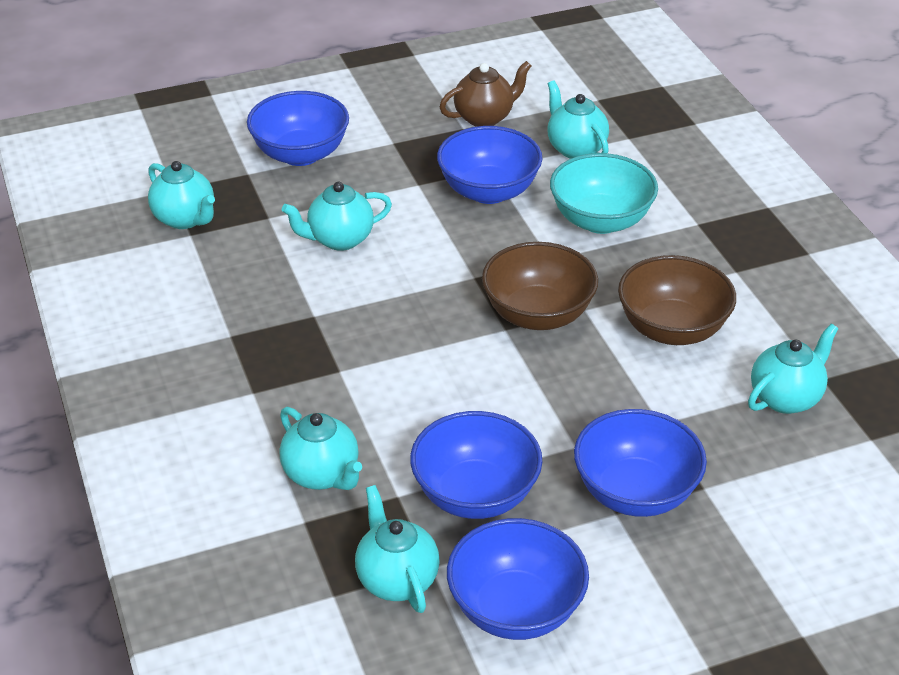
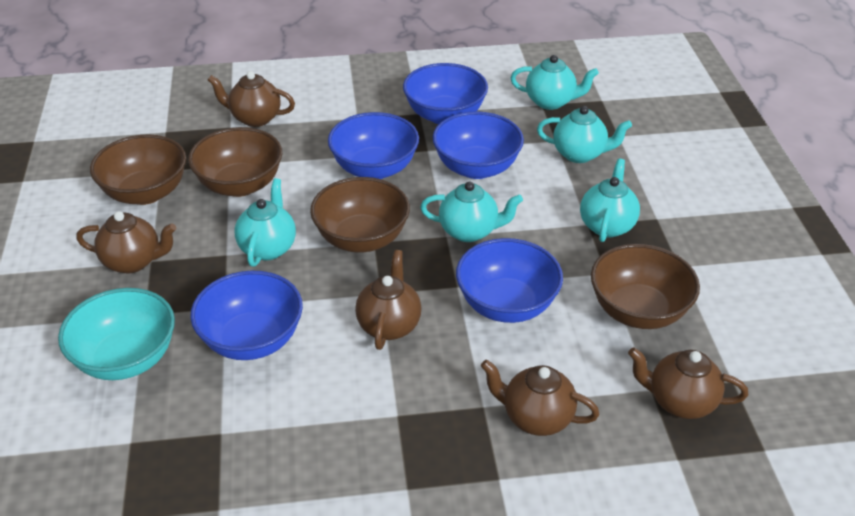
brown bowl: 2 -> 4
brown teapot: 1 -> 5
turquoise teapot: 6 -> 5

